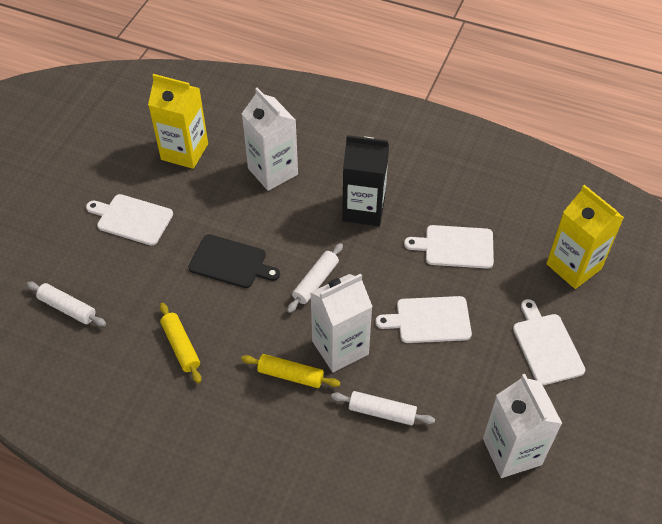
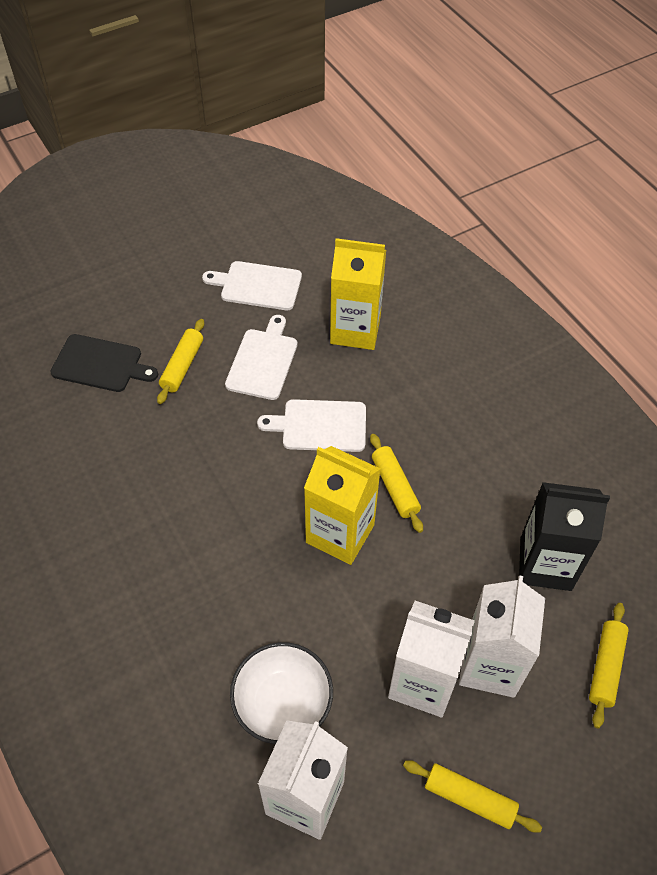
white bowl: 0 -> 1
white cutting board: 4 -> 3
white rolling pin: 3 -> 0
yellow rolling pin: 2 -> 4

